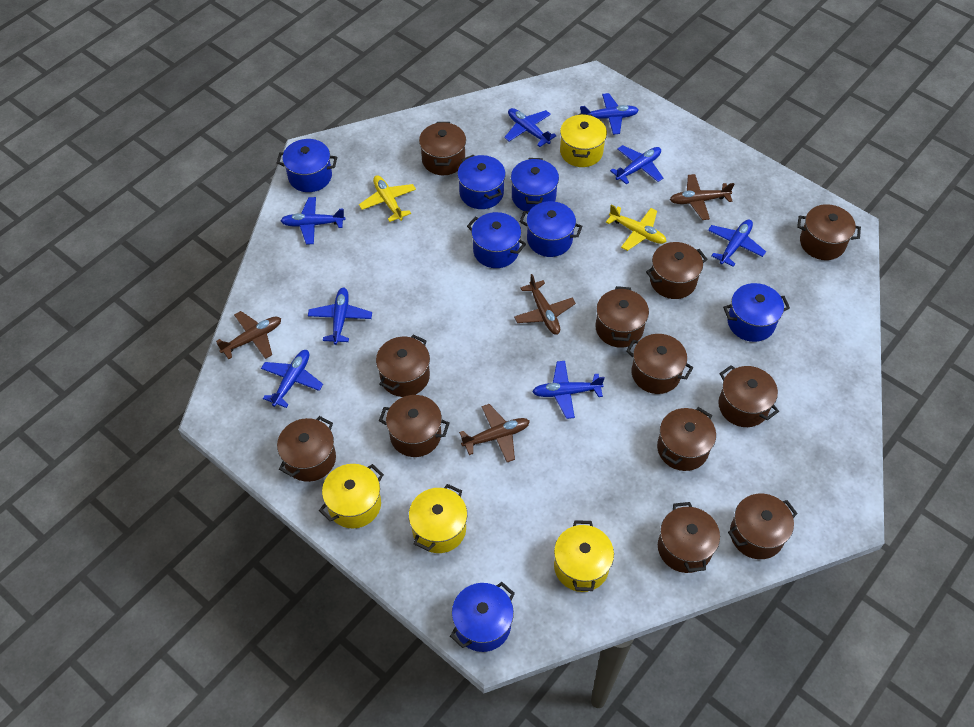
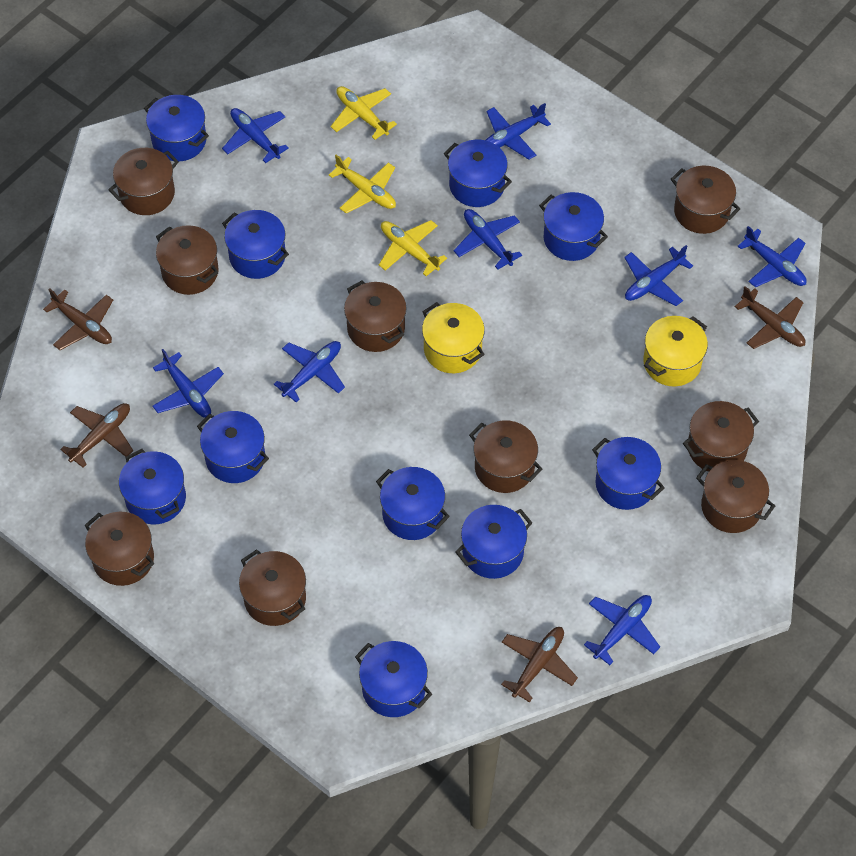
blue pot: 7 -> 10
brown pot: 12 -> 9
yellow plane: 2 -> 3
yellow pot: 4 -> 2

